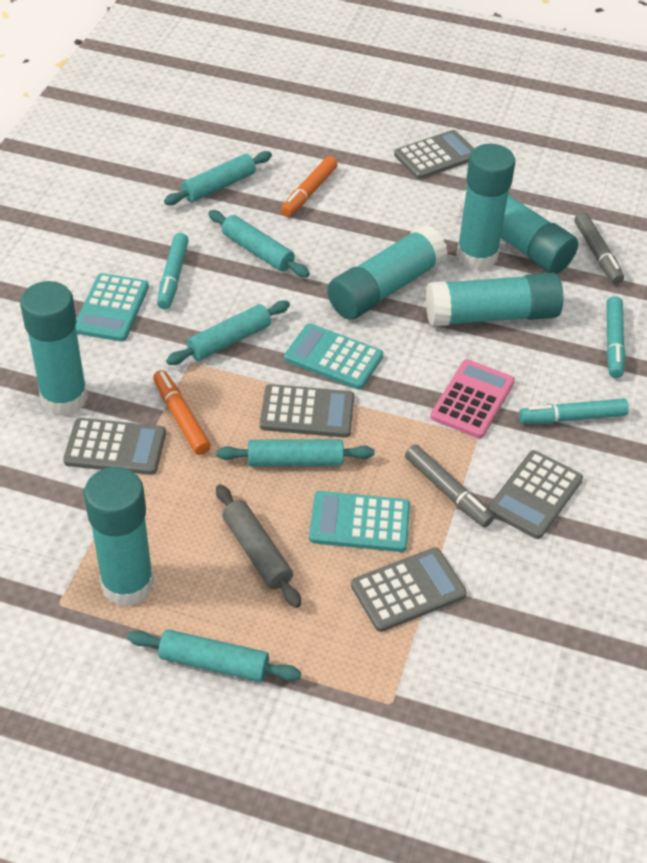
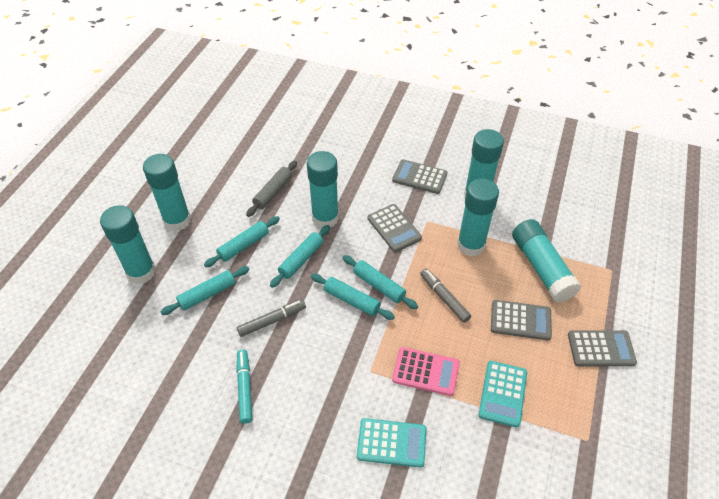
grey calculator: 5 -> 4
orange marker: 2 -> 0
turquoise calculator: 3 -> 2
turquoise marker: 3 -> 1

